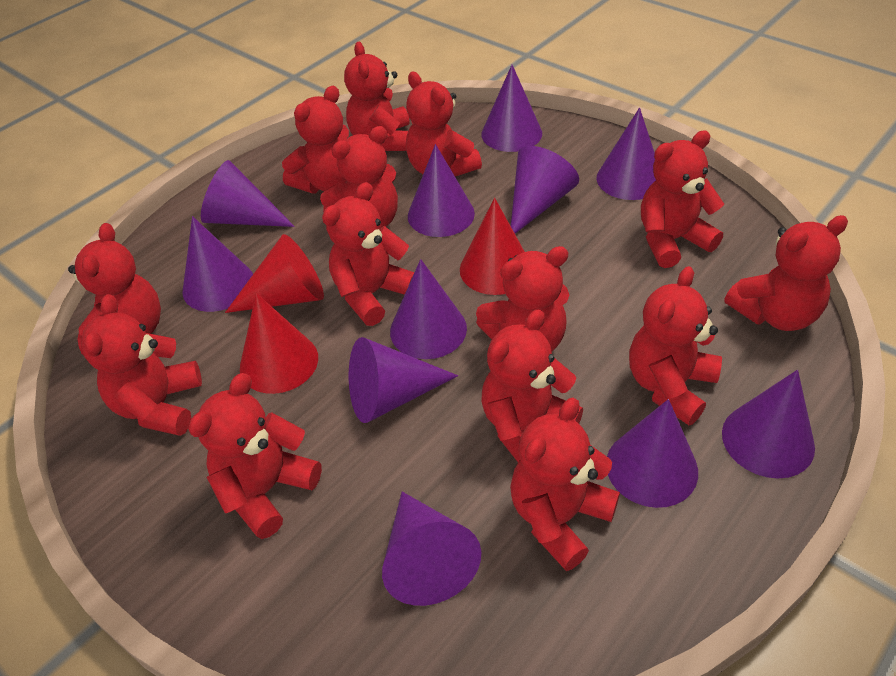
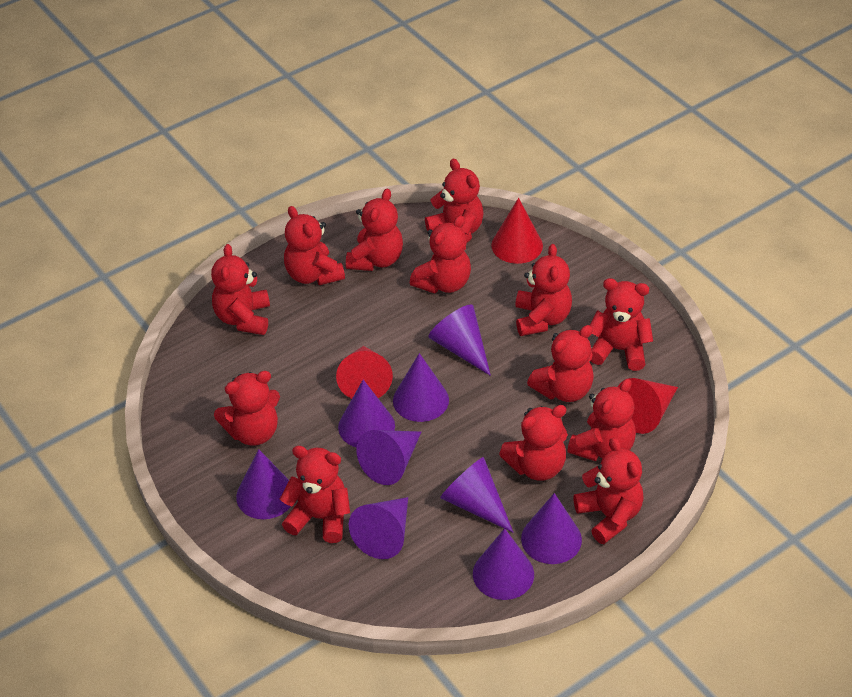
purple cone: 11 -> 9
red teddy bear: 14 -> 13

